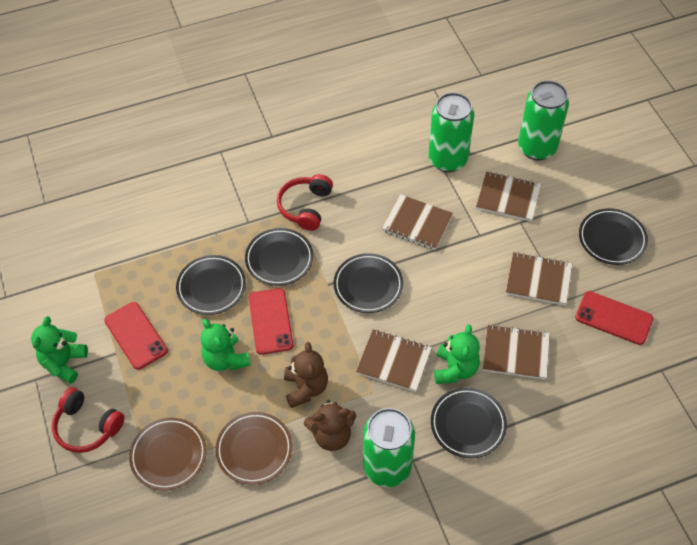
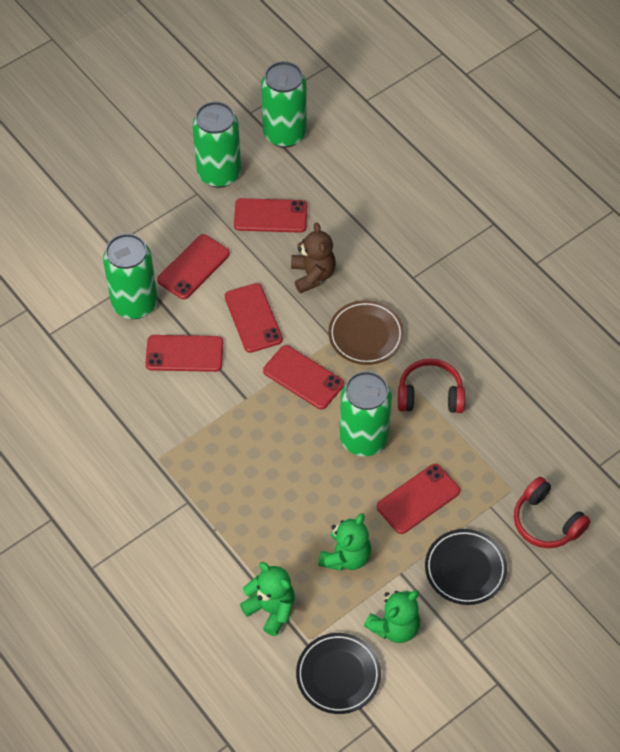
black plate: 5 -> 2
brown notebook: 5 -> 0
brown plate: 2 -> 1
brown teddy bear: 2 -> 1
green can: 3 -> 4
red phone: 3 -> 6

